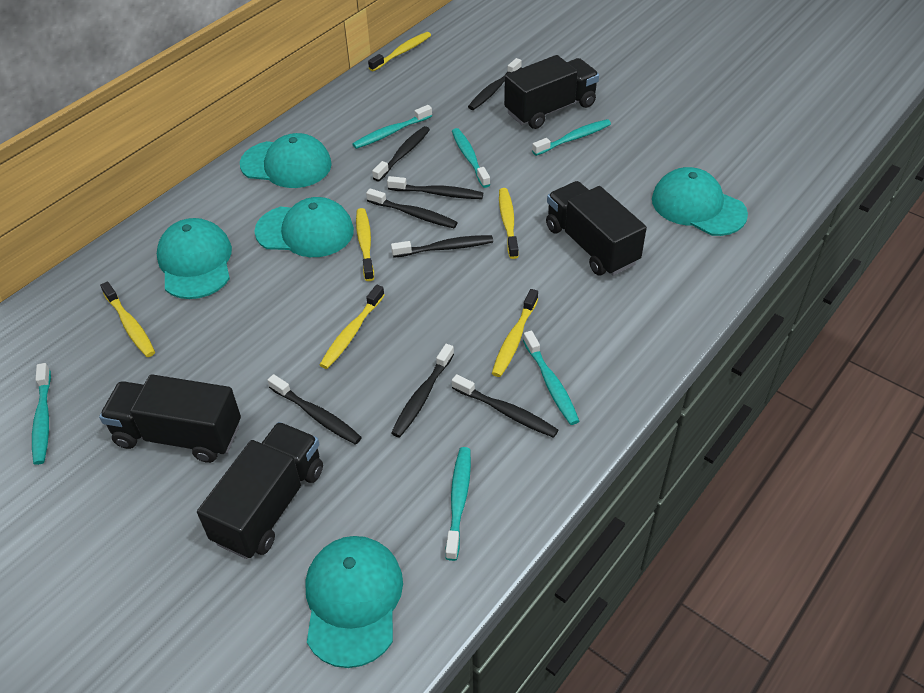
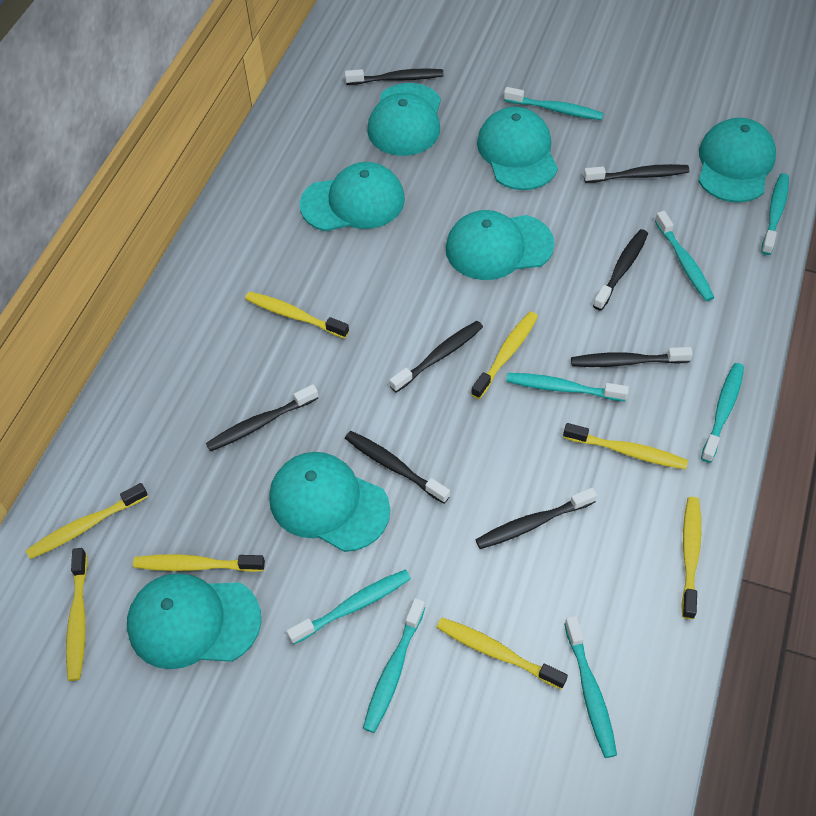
black truck: 4 -> 0
turquoise cap: 5 -> 7
turquoise toothbrush: 6 -> 8
yellow toothbrush: 6 -> 8

